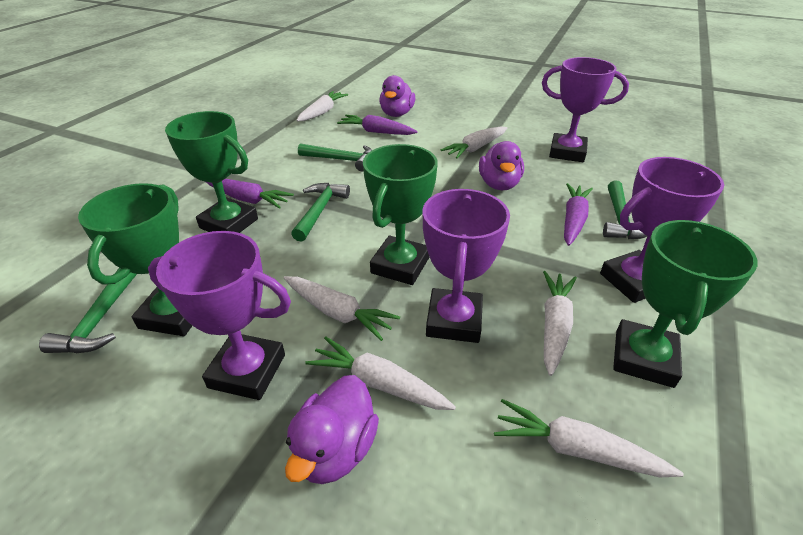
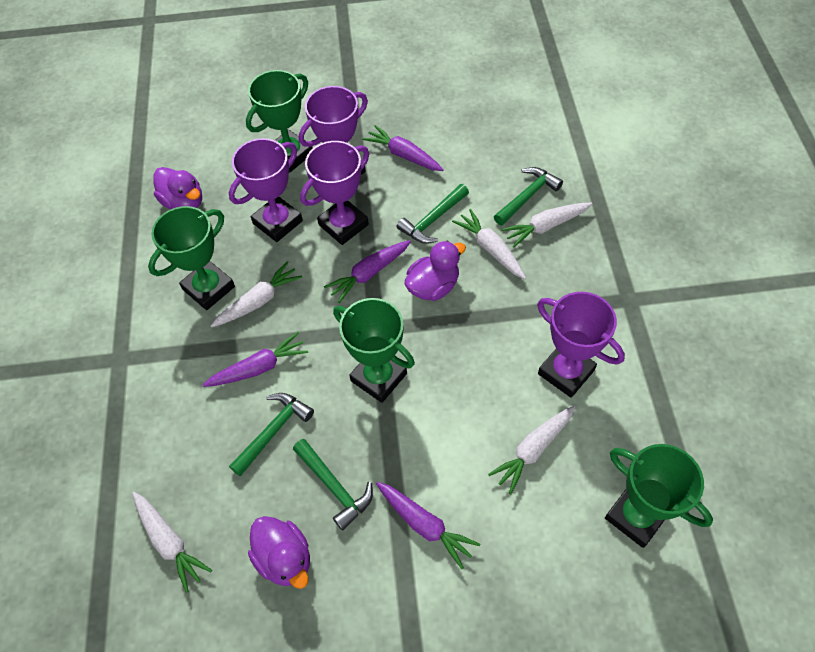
purple carrot: 3 -> 4
white carrot: 6 -> 5

